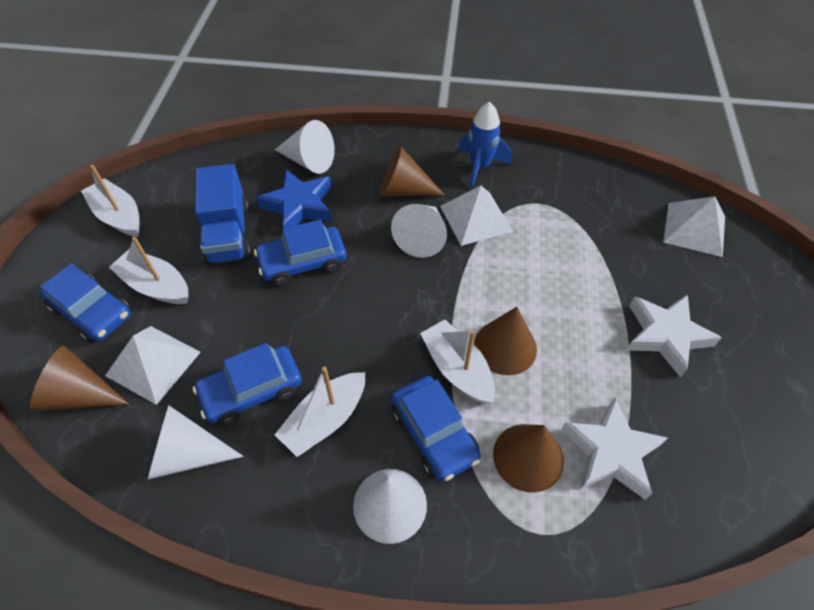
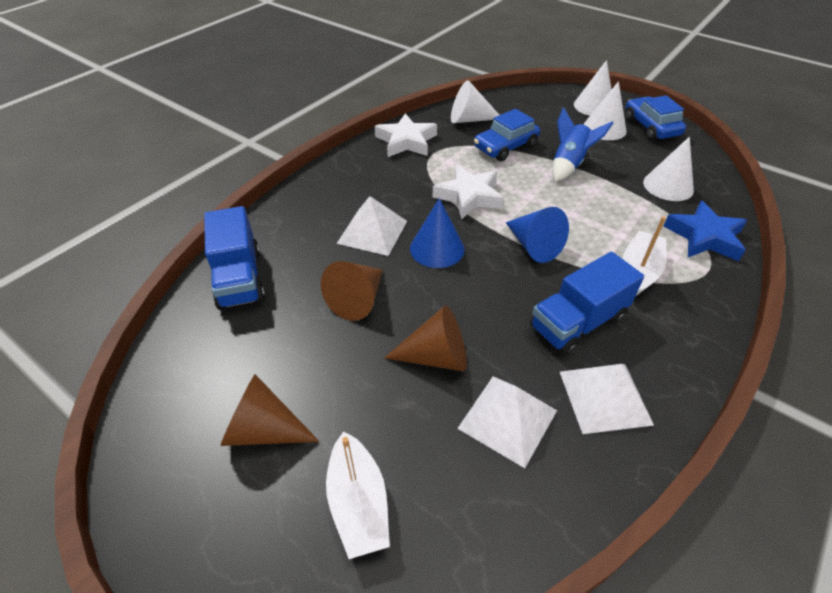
blue car: 4 -> 2
blue cone: 0 -> 2
blue truck: 1 -> 2
brown cone: 4 -> 3
white boat: 4 -> 2

